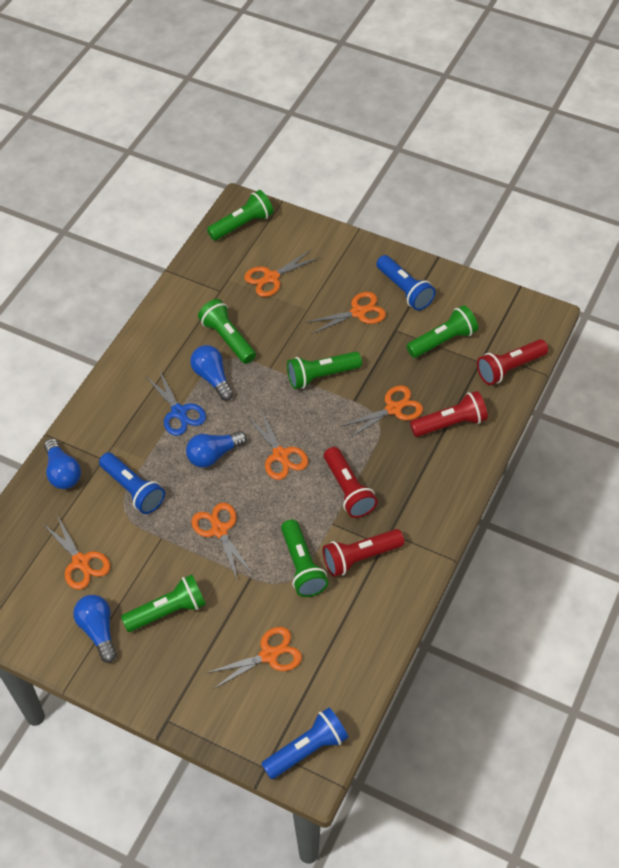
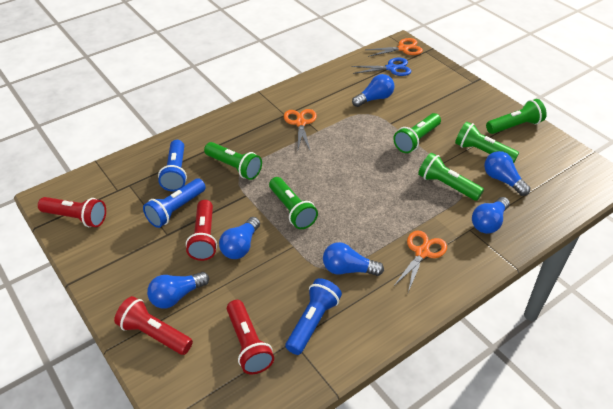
blue light bulb: 4 -> 6
orange scissors: 7 -> 3

